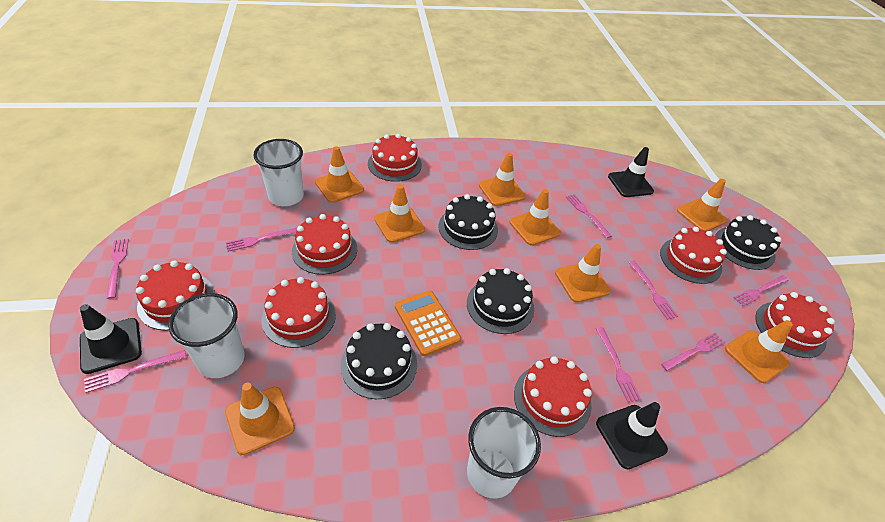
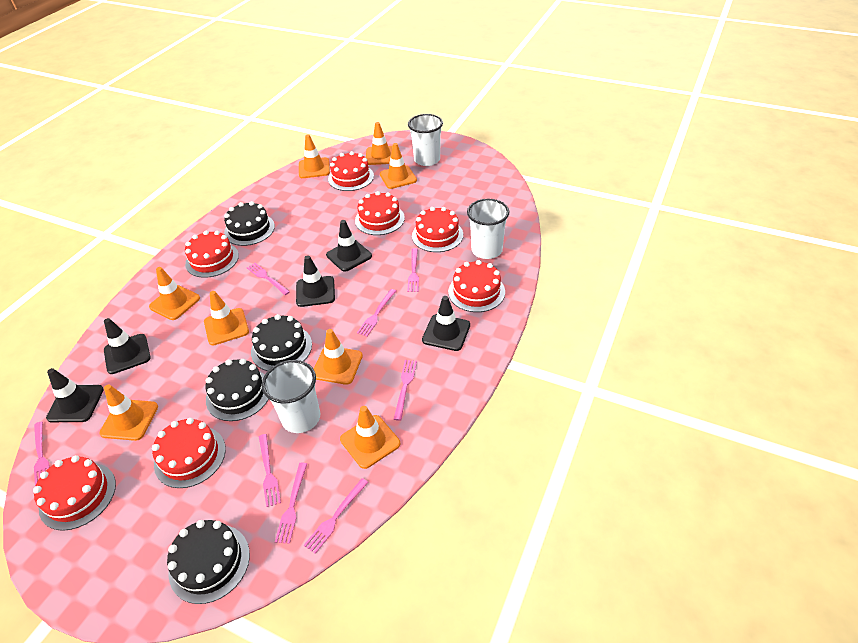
black traffic cone: 3 -> 5
orange calculator: 1 -> 0

